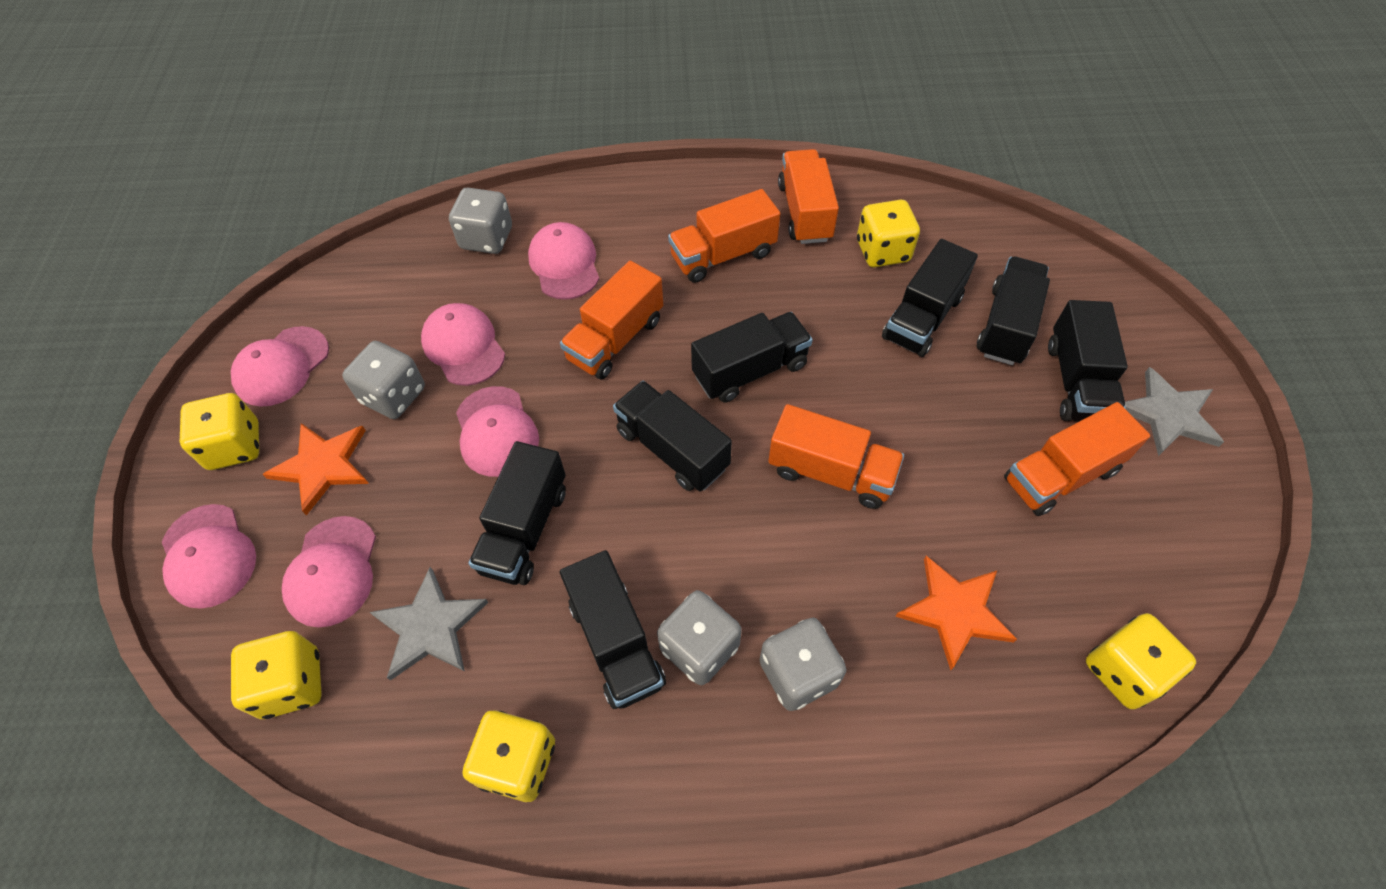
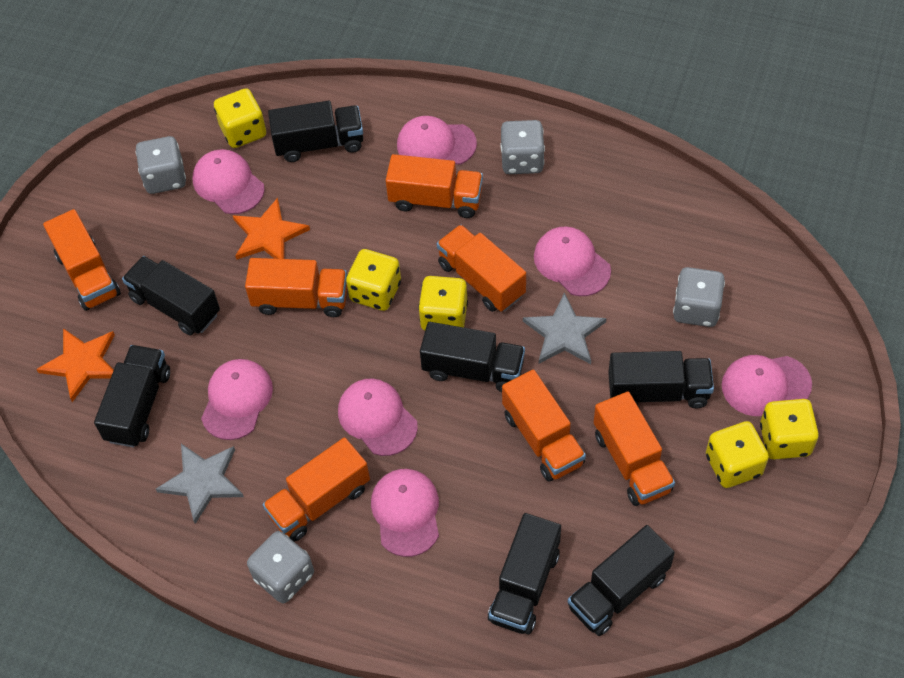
orange truck: 5 -> 7
pink cap: 6 -> 7

